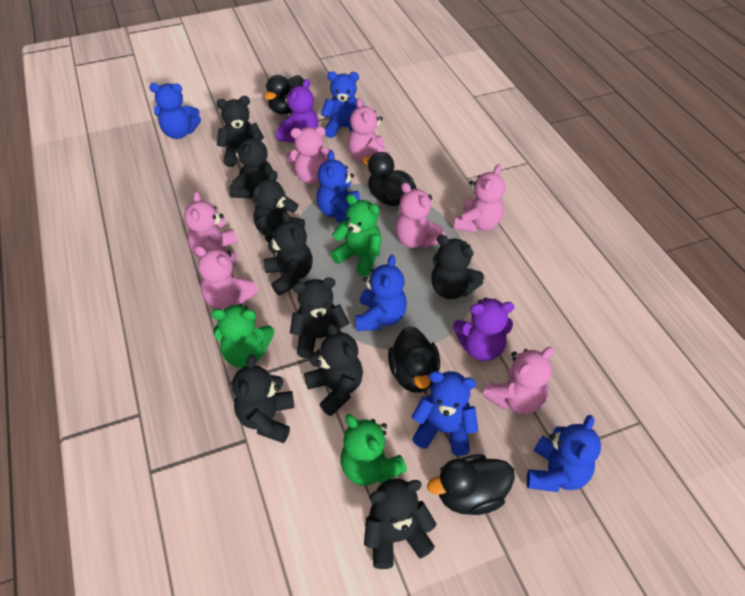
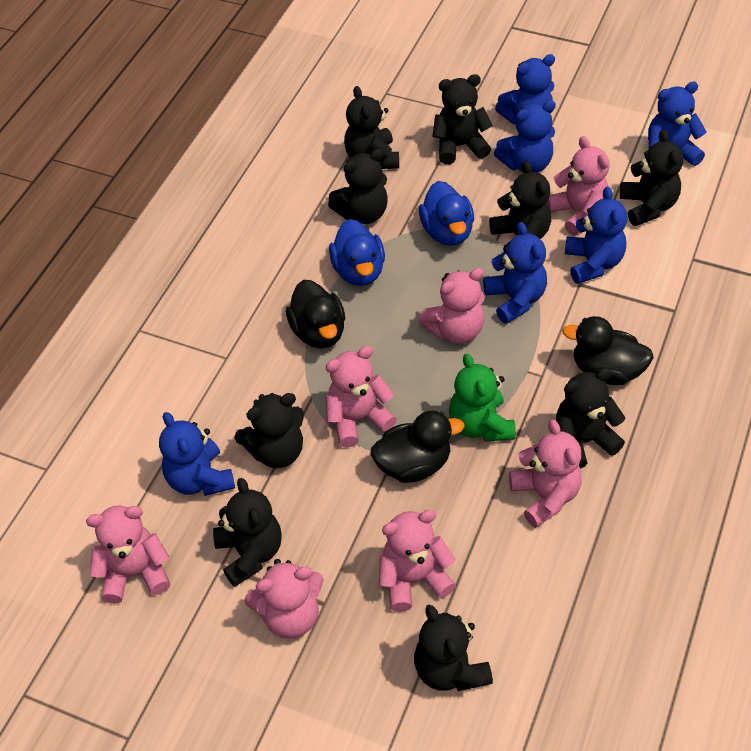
black duck: 4 -> 3
blue duck: 0 -> 2
green teddy bear: 3 -> 1
purple teddy bear: 2 -> 0

